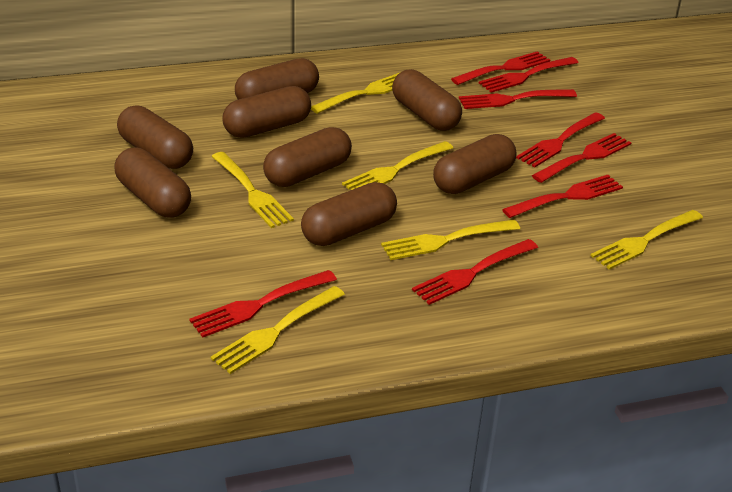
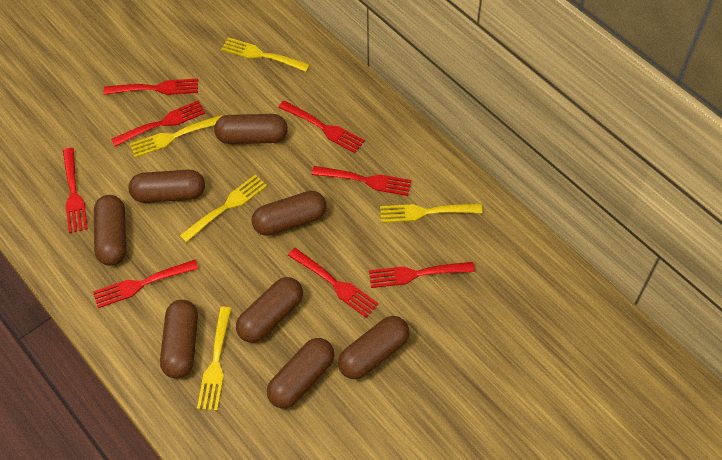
yellow fork: 6 -> 5

